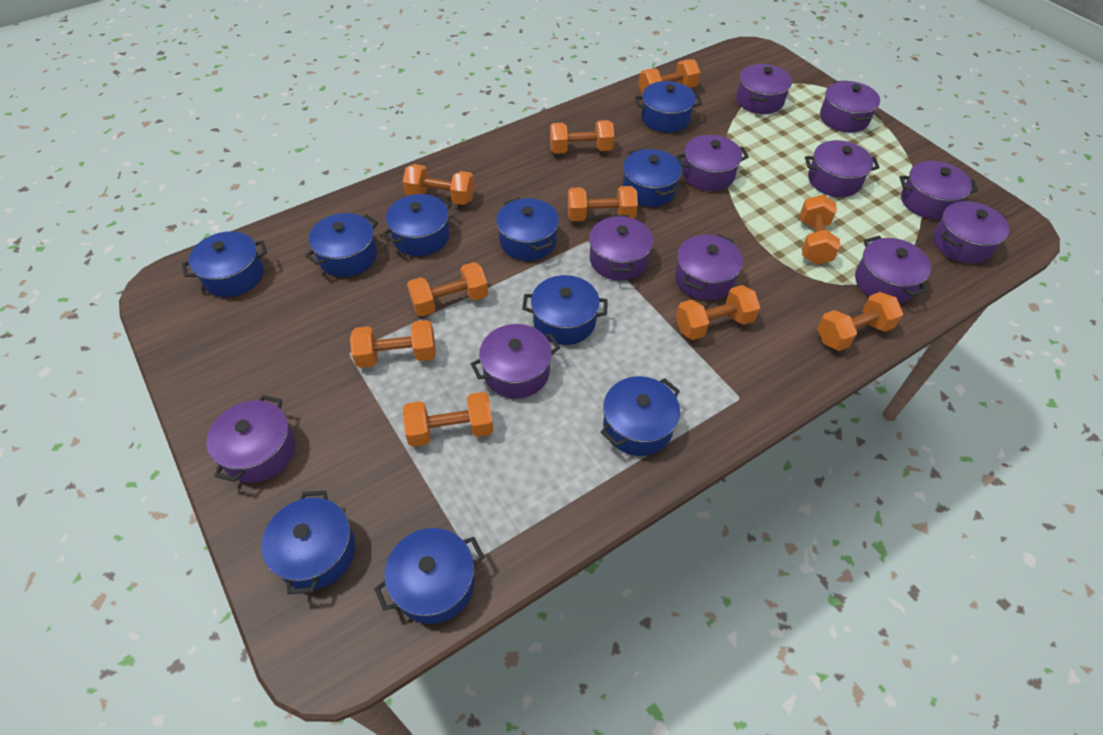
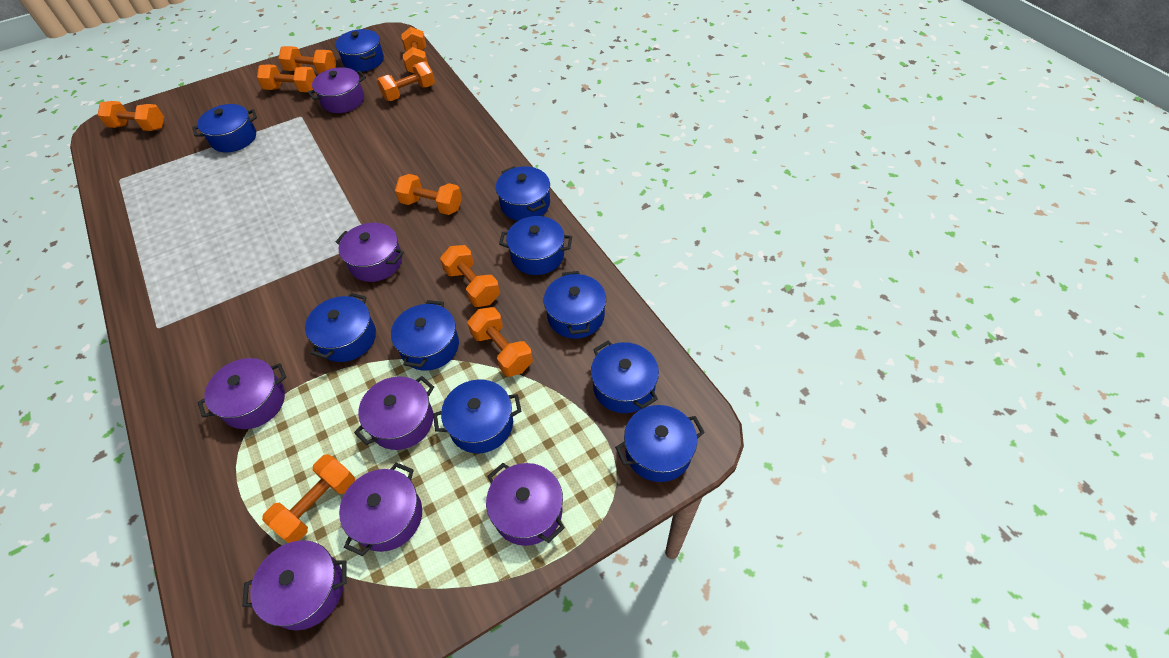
orange dumbbell: 10 -> 9
purple pot: 11 -> 7

